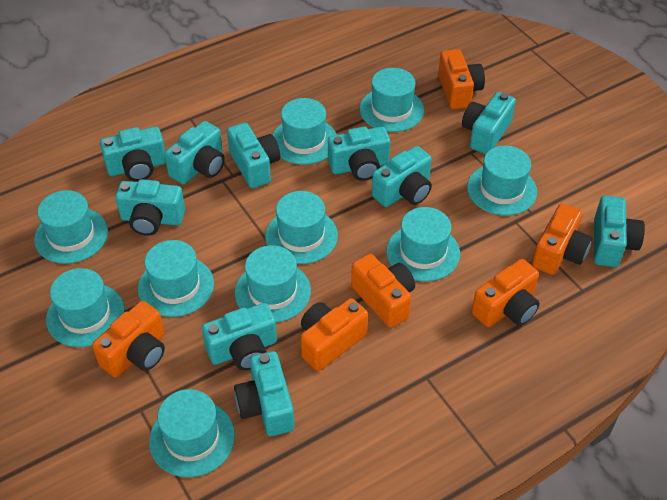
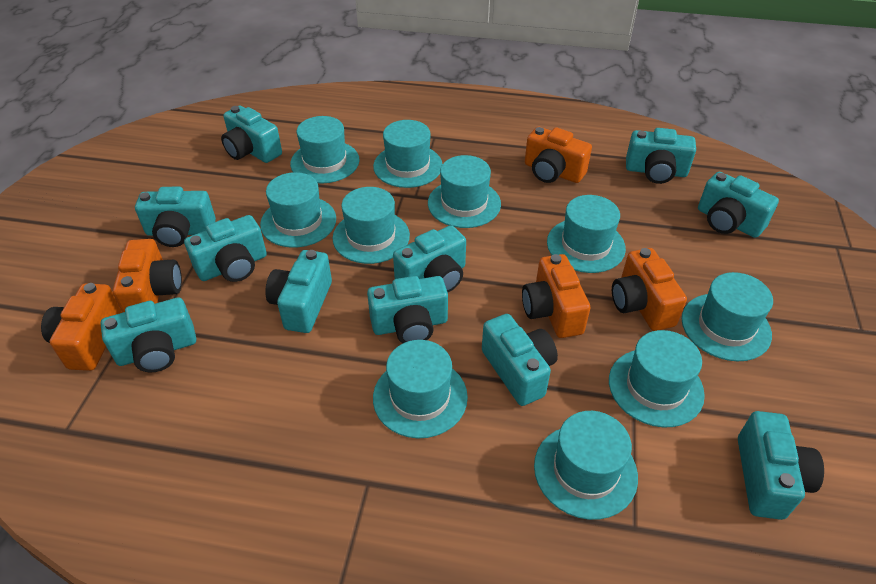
orange camera: 6 -> 5
turquoise camera: 10 -> 11

